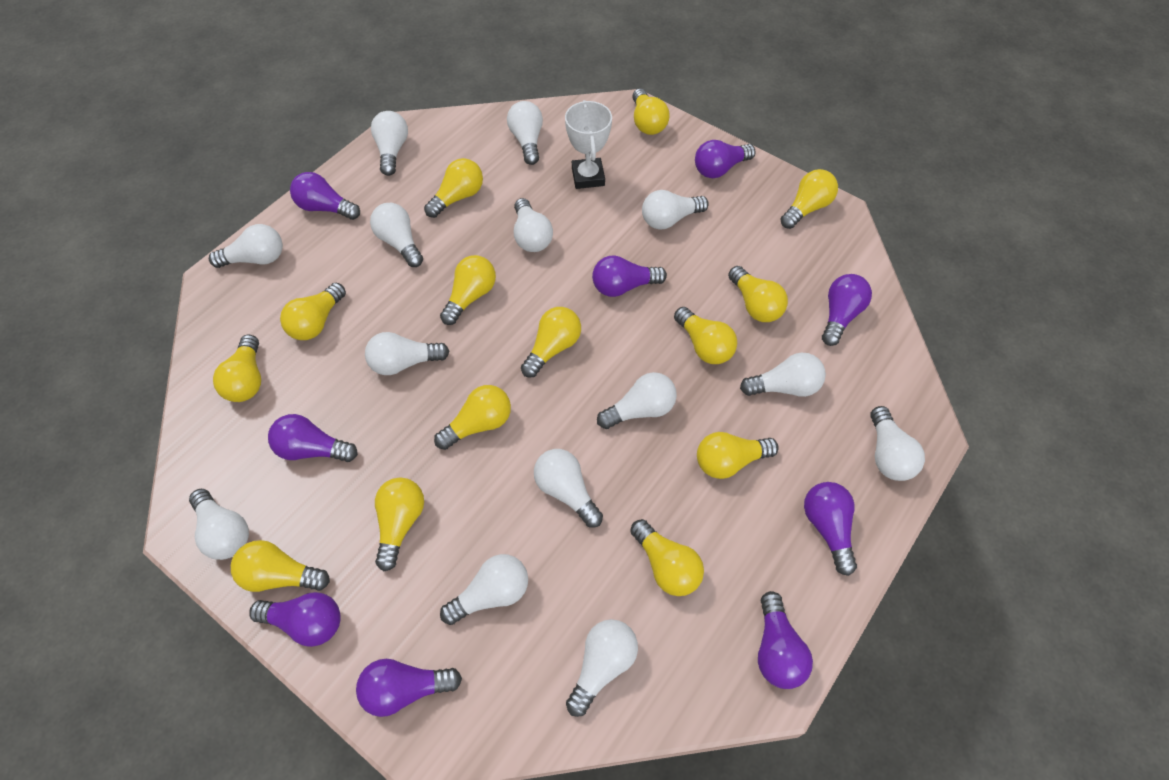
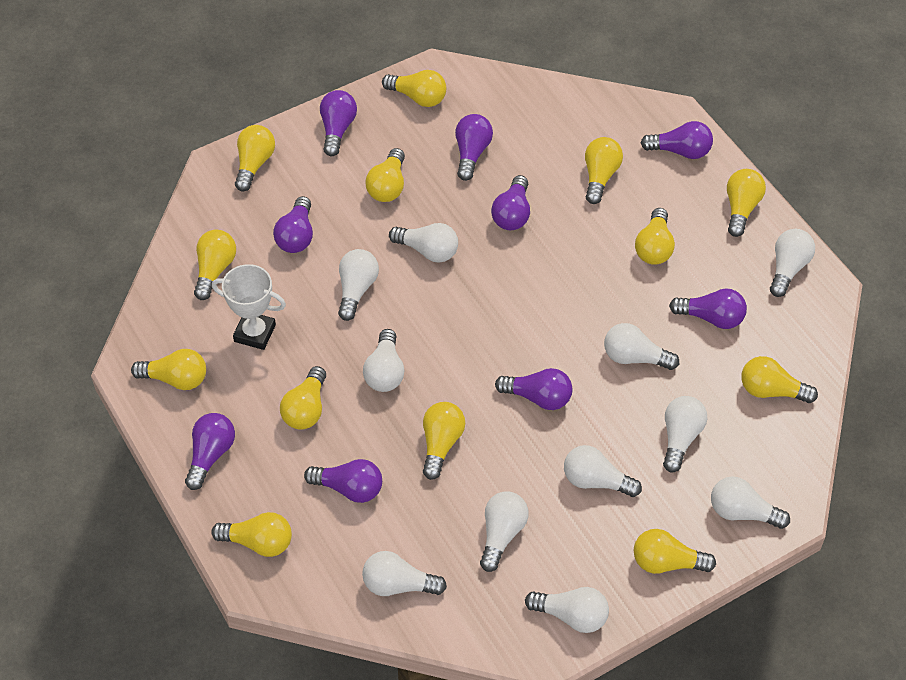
white light bulb: 14 -> 11
yellow light bulb: 14 -> 13

